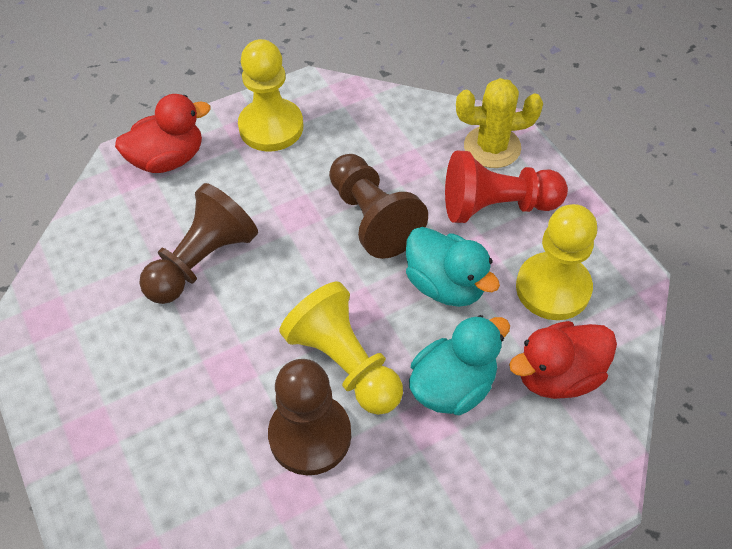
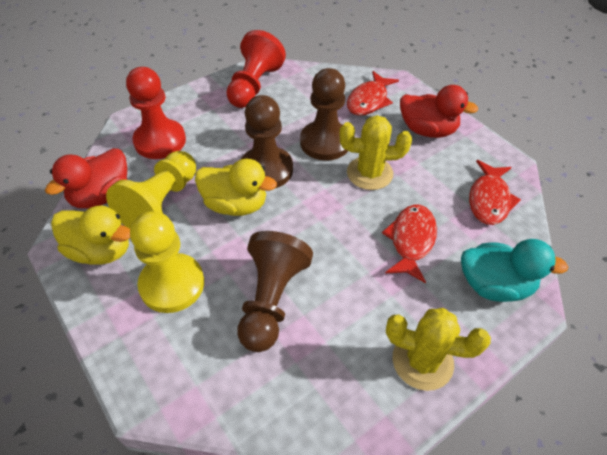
red fish: 0 -> 3
red pawn: 1 -> 2
turquoise duck: 2 -> 1
yellow cactus: 1 -> 2
yellow duck: 0 -> 2
yellow pawn: 3 -> 2

